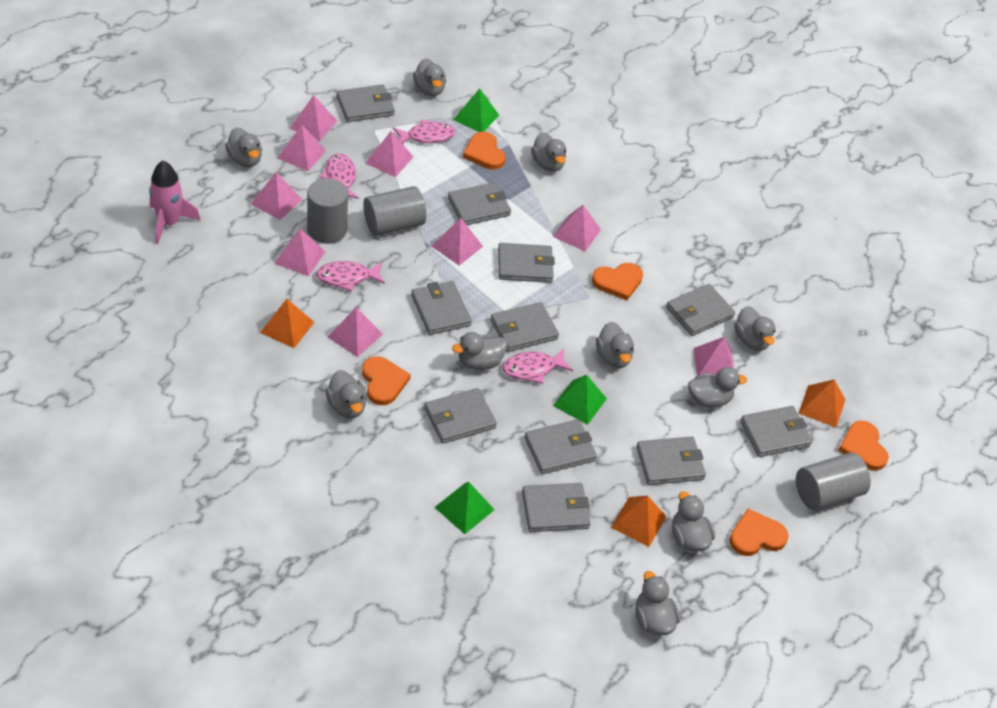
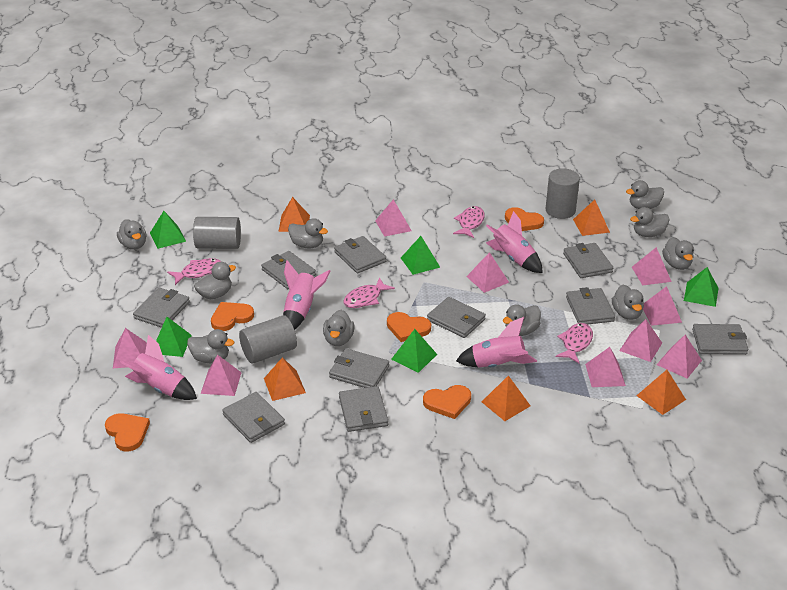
green pyramid: 3 -> 5
grey wallet: 11 -> 10
orange pyramid: 3 -> 5
pink rocket: 1 -> 4

